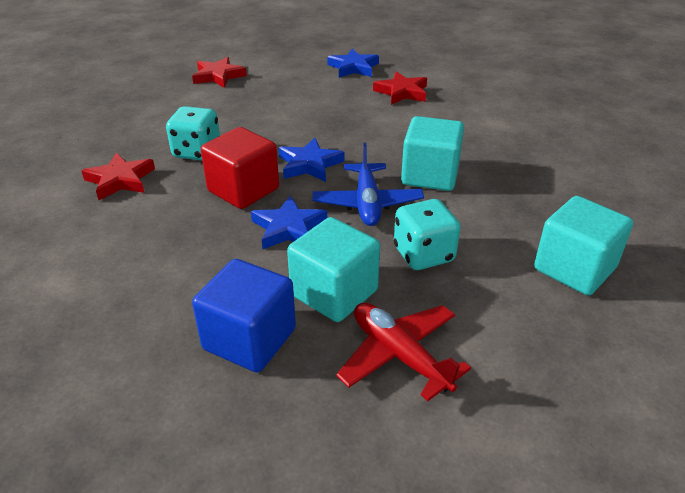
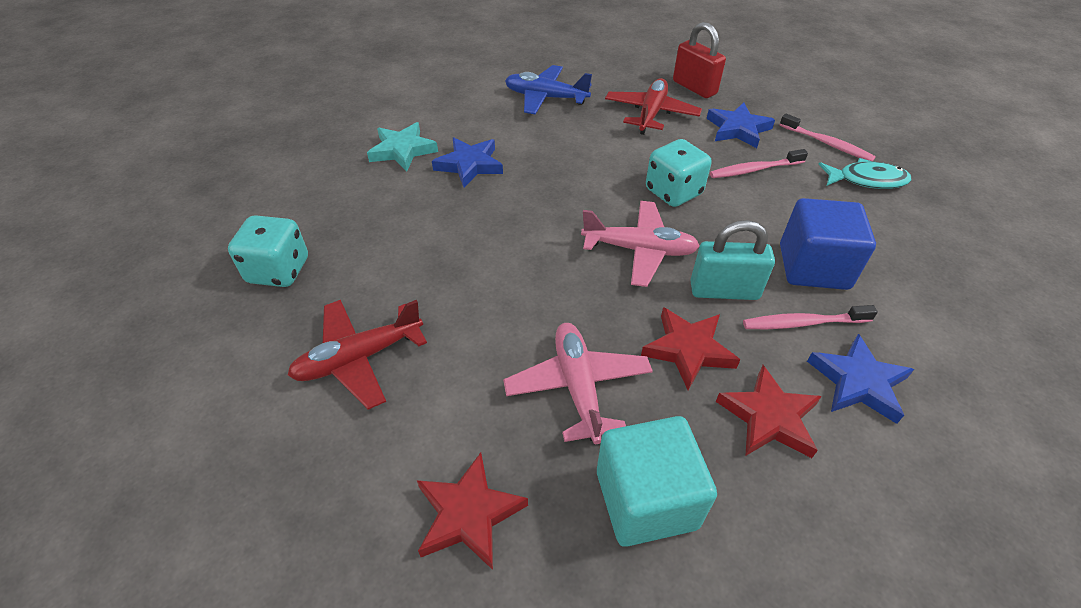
pink plane: 0 -> 2
pink toothbrush: 0 -> 3
red cube: 1 -> 0
red padlock: 0 -> 1
red plane: 1 -> 2
turquoise cube: 3 -> 1
turquoise fish: 0 -> 1
turquoise padlock: 0 -> 1
turquoise star: 0 -> 1

